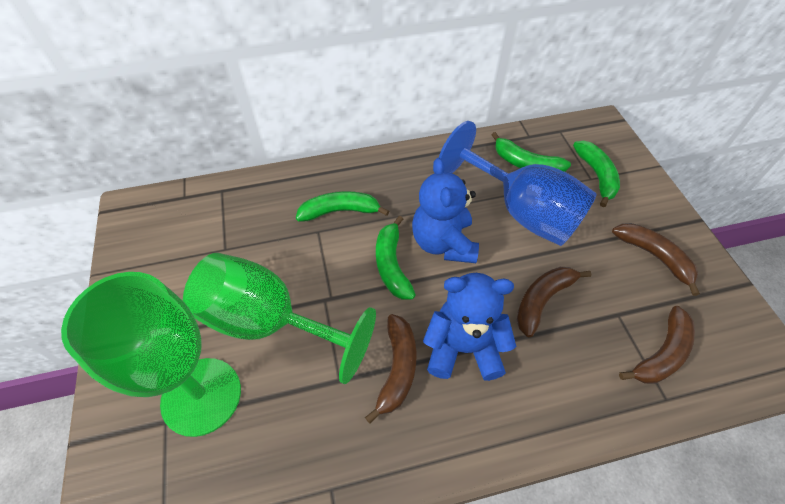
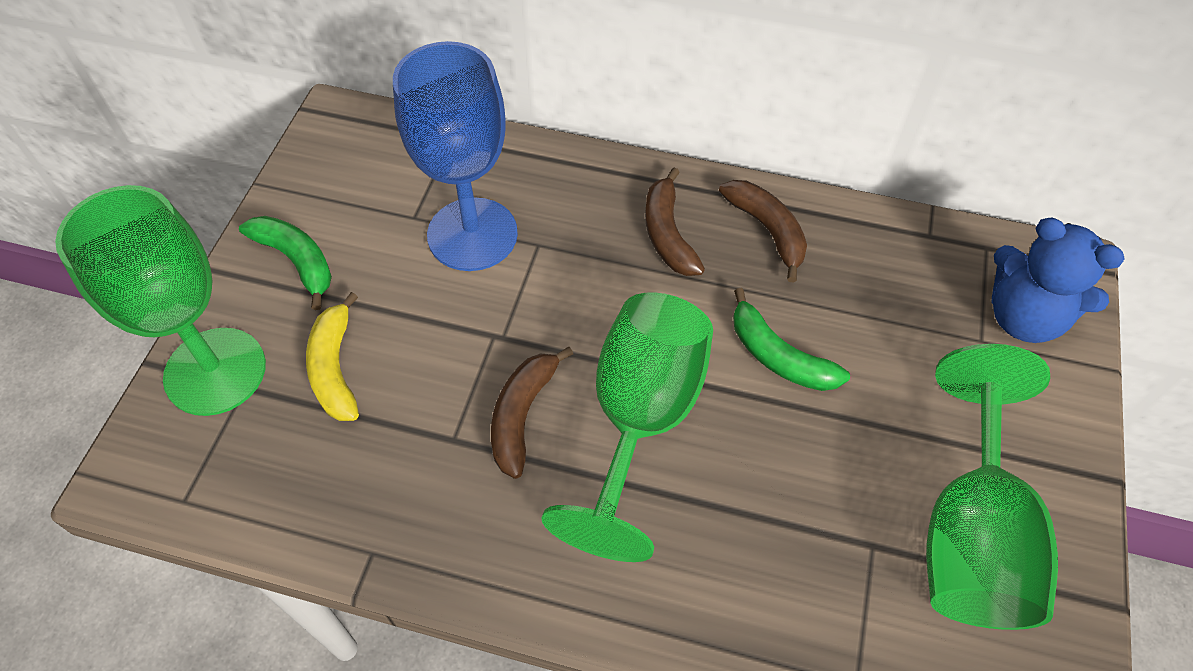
blue teddy bear: 2 -> 1
brown banana: 4 -> 3
green banana: 4 -> 2
green goblet: 2 -> 3
yellow banana: 0 -> 1

